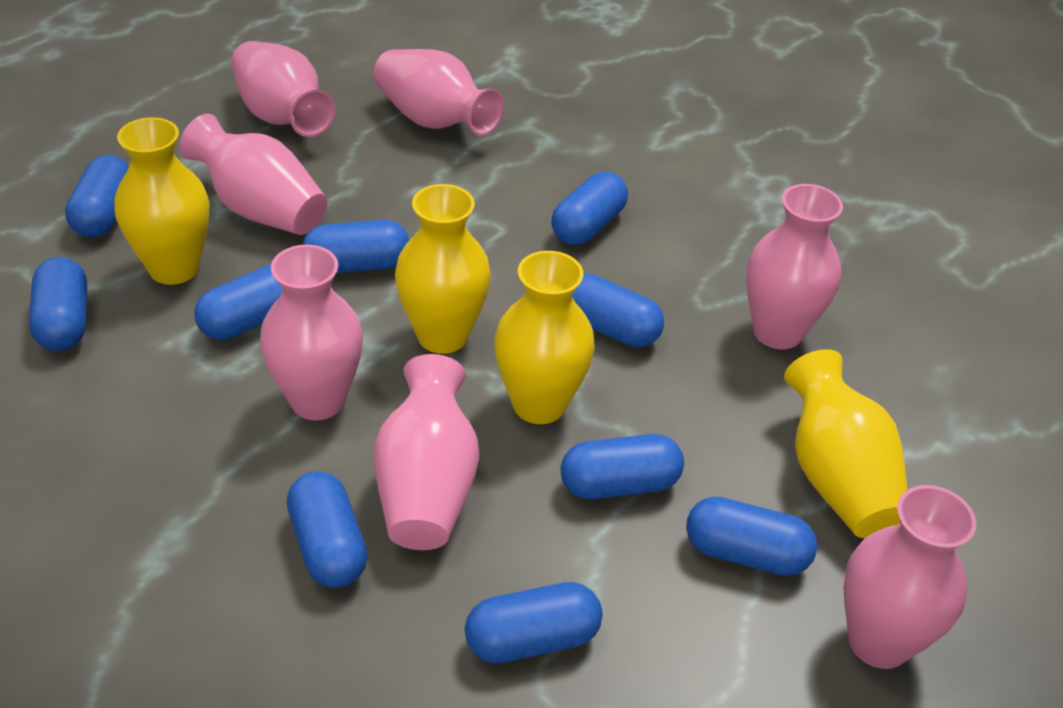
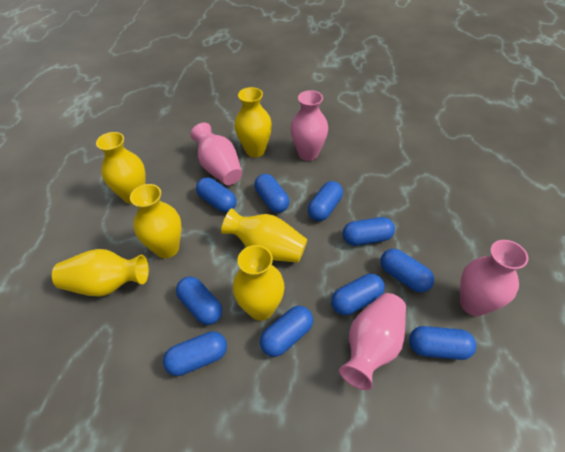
pink vase: 7 -> 4
yellow vase: 4 -> 6

